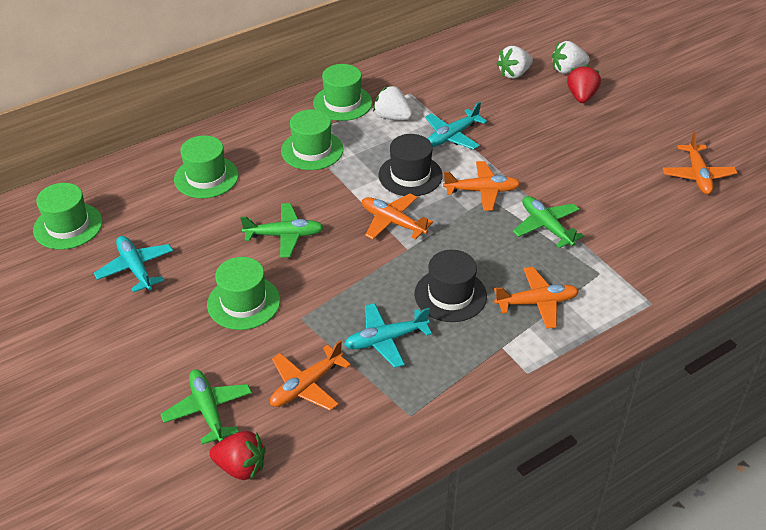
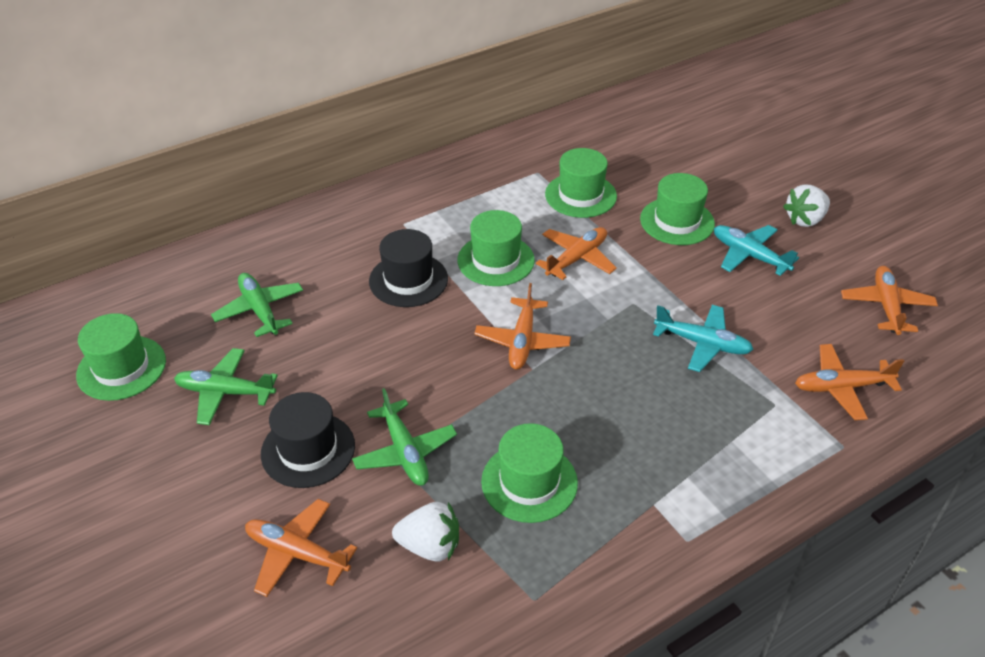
red strawberry: 2 -> 0
turquoise plane: 3 -> 2
white strawberry: 3 -> 2

